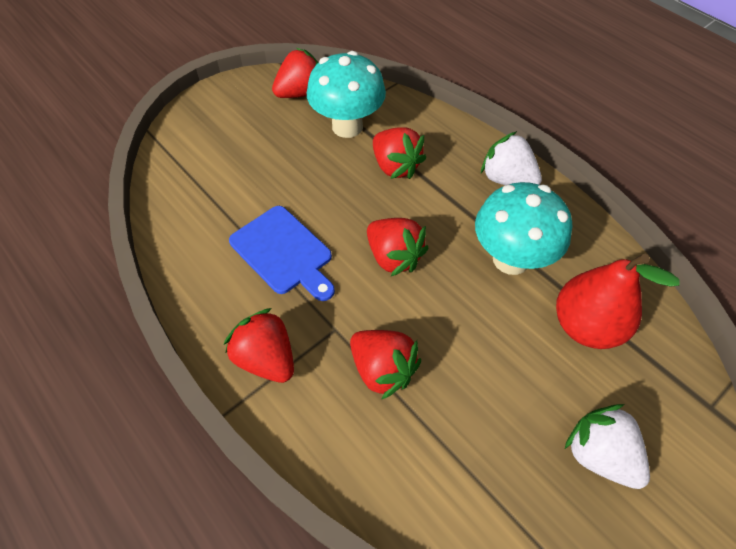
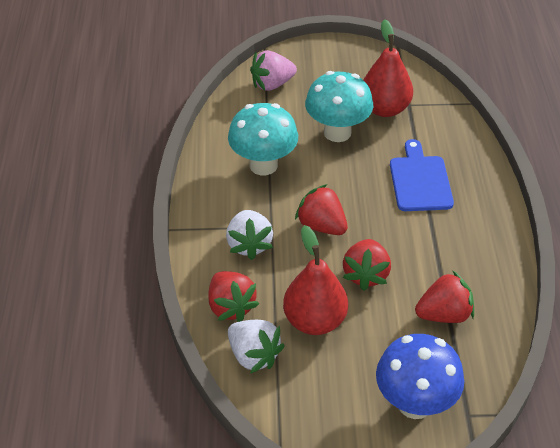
blue mushroom: 0 -> 1
pink strawberry: 0 -> 1
red pear: 1 -> 2
red strawberry: 5 -> 4

